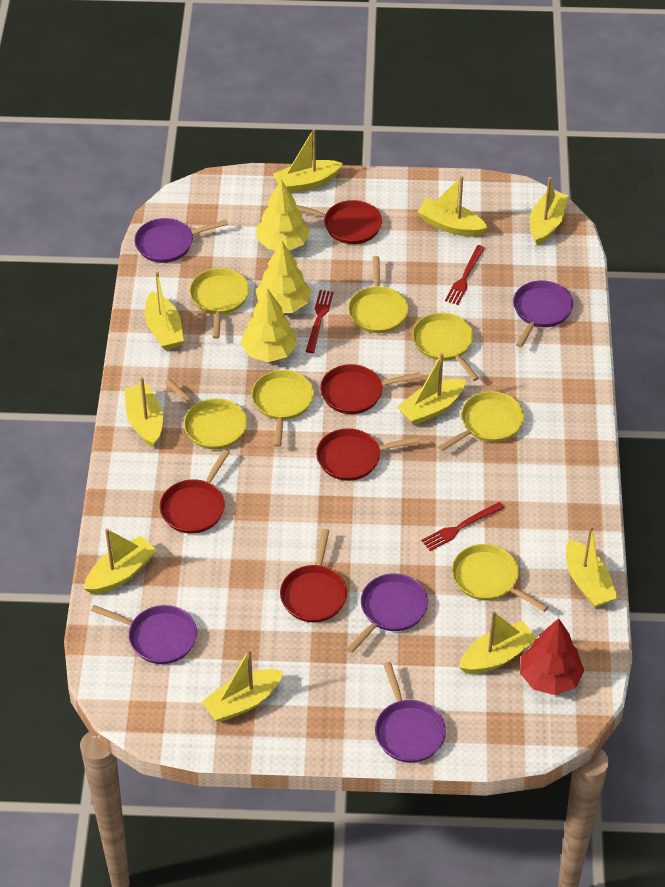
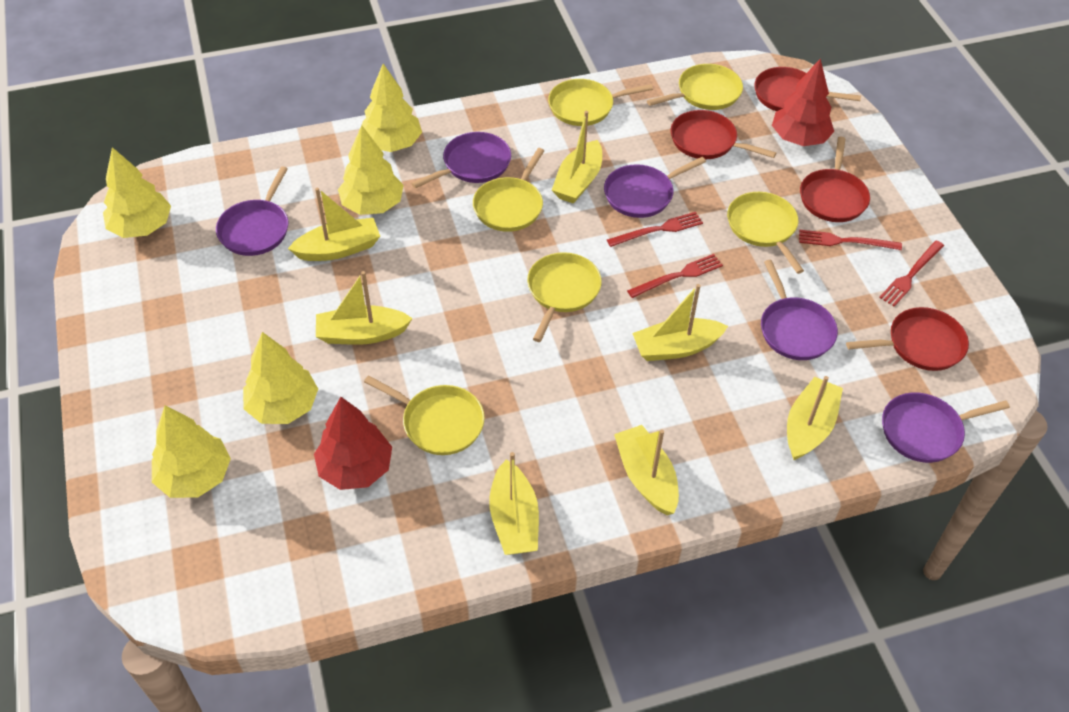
red fork: 3 -> 4
red pan: 5 -> 4
red tree: 1 -> 2
yellow boat: 10 -> 7
yellow pan: 7 -> 6
yellow tree: 3 -> 5

